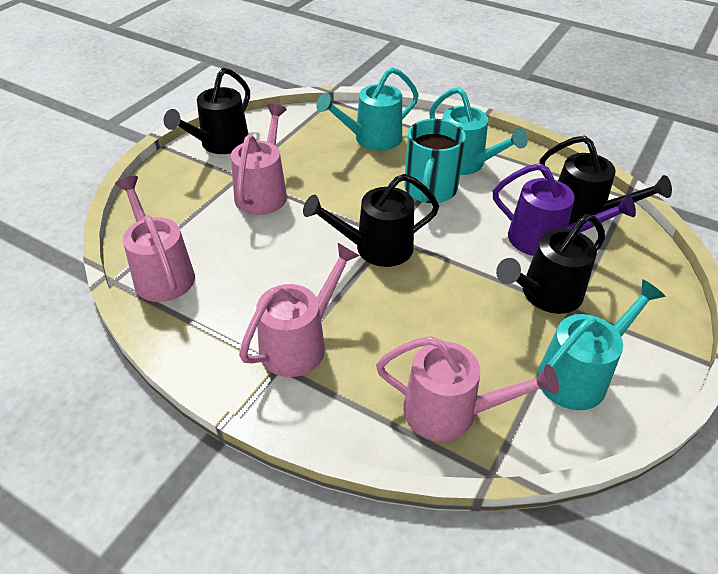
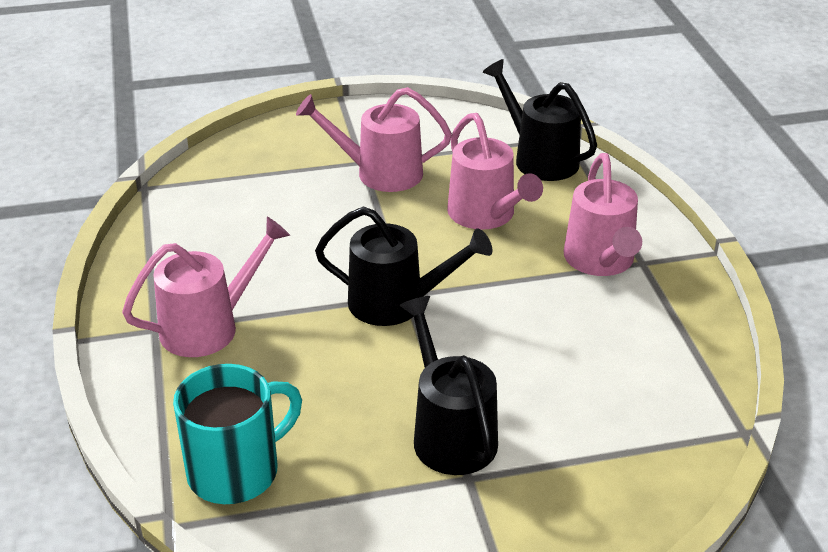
black watering can: 4 -> 3
purple watering can: 1 -> 0
turquoise watering can: 3 -> 0

